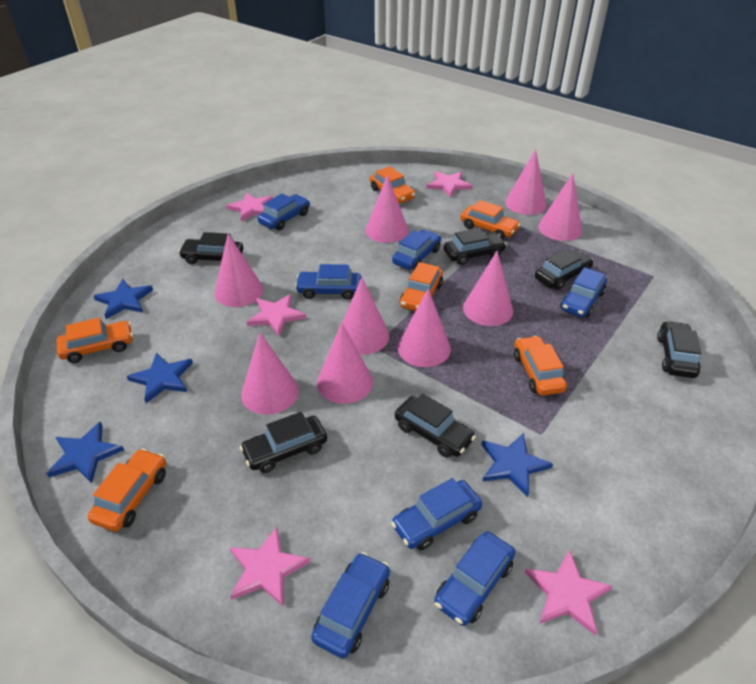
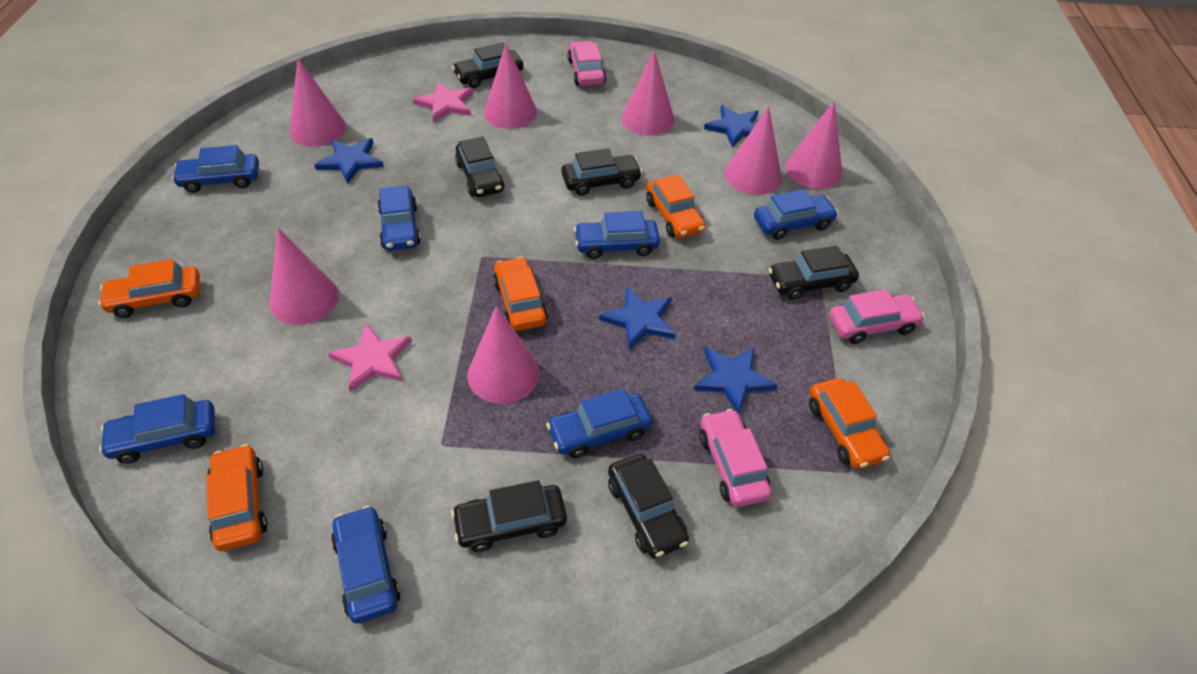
orange car: 6 -> 5
pink car: 0 -> 3
pink cone: 9 -> 7
pink star: 5 -> 2

